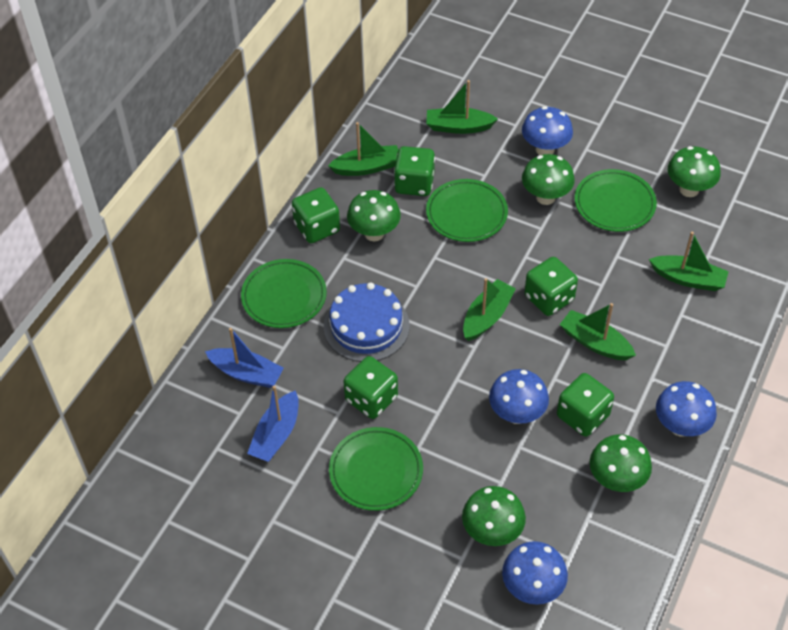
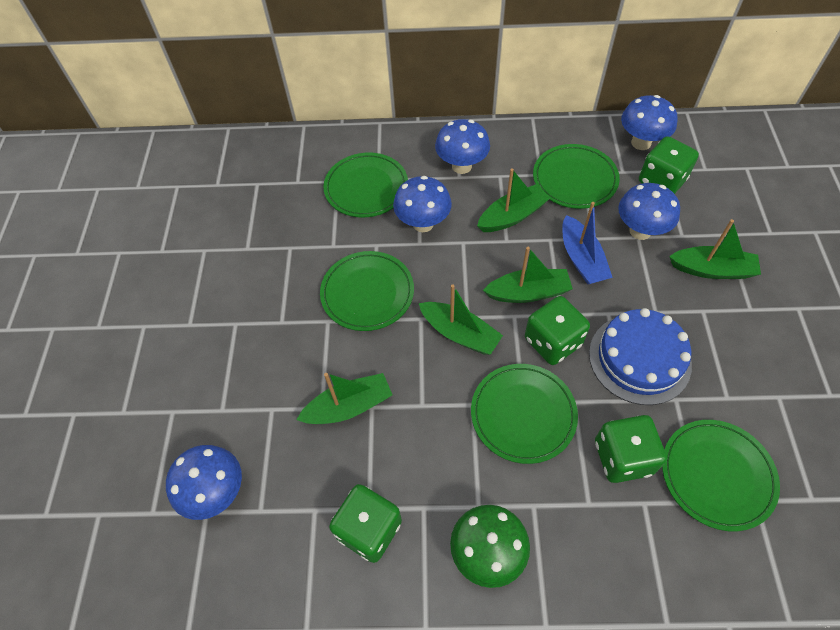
blue boat: 2 -> 1
blue mushroom: 4 -> 5
green dice: 5 -> 4
green mushroom: 5 -> 1
green plate: 4 -> 5

